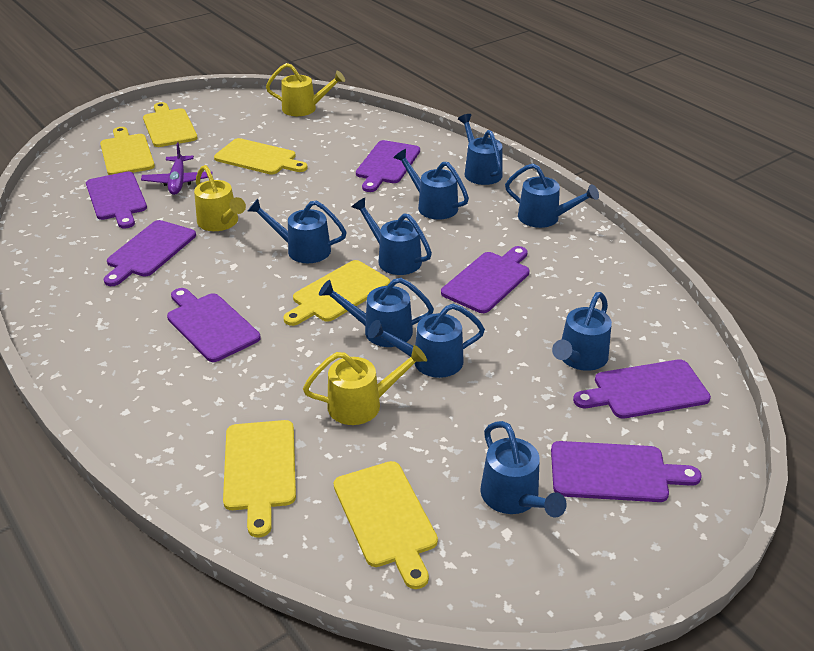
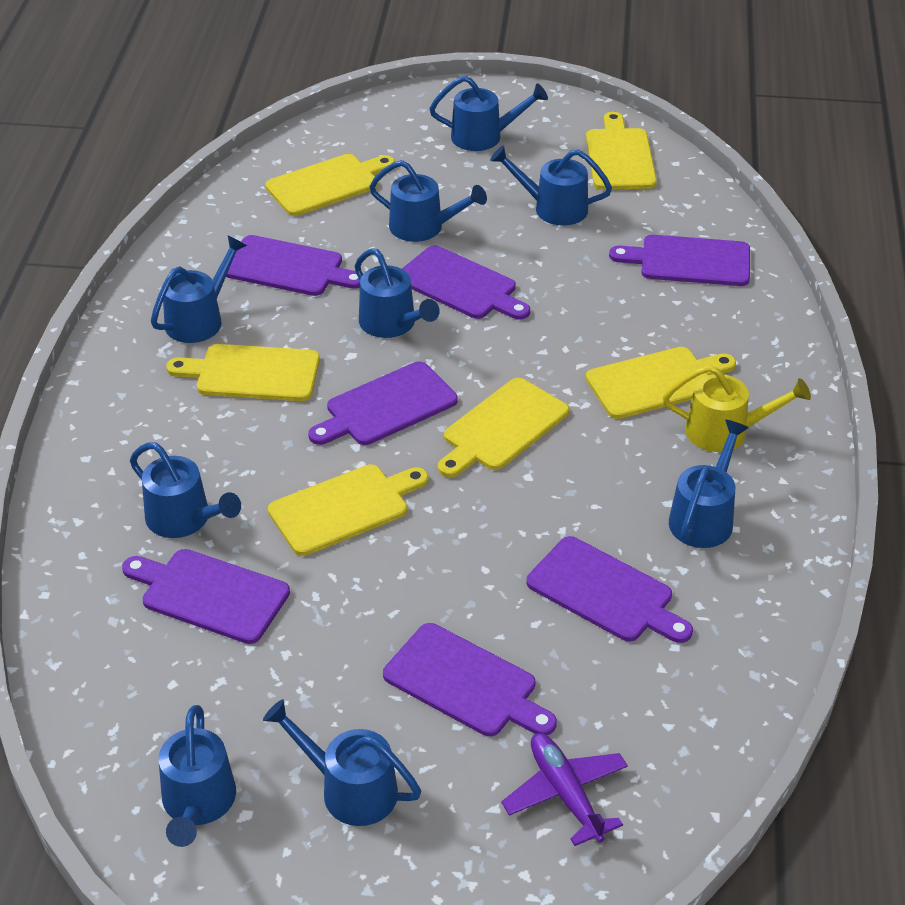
yellow watering can: 3 -> 1

